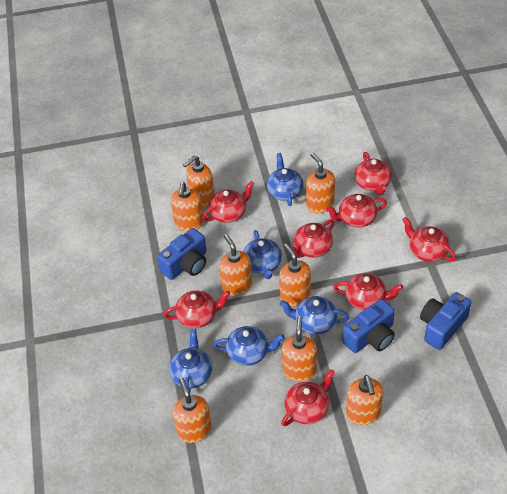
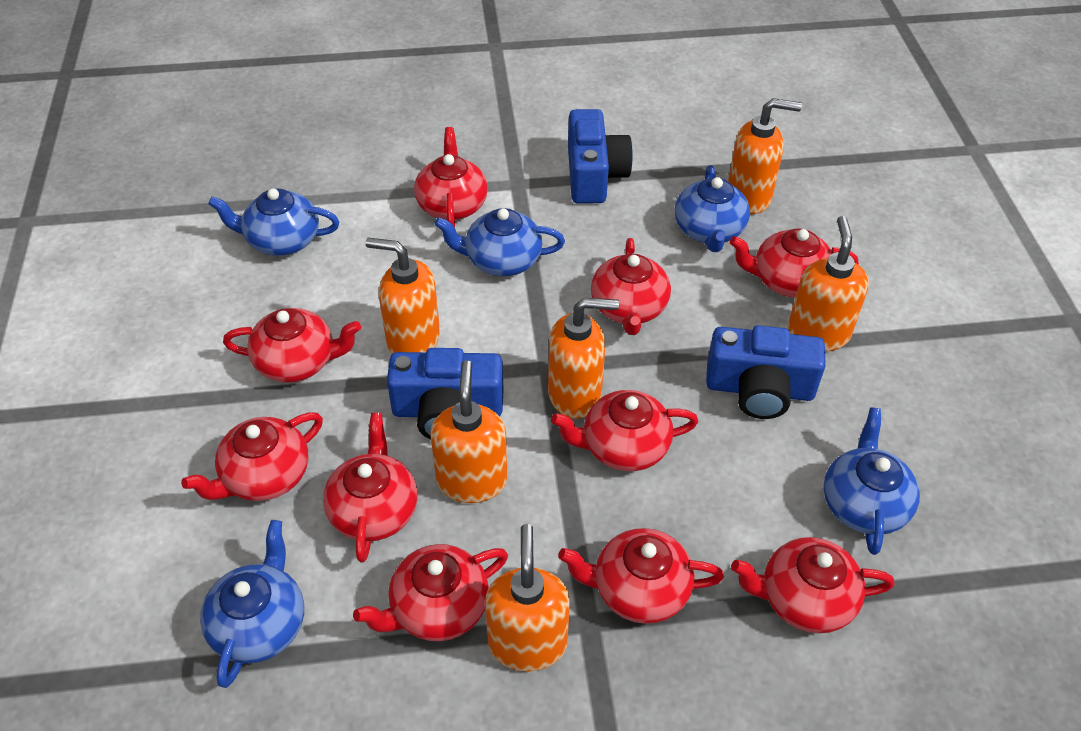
orange soap dispenser: 8 -> 6
red teapot: 8 -> 10

